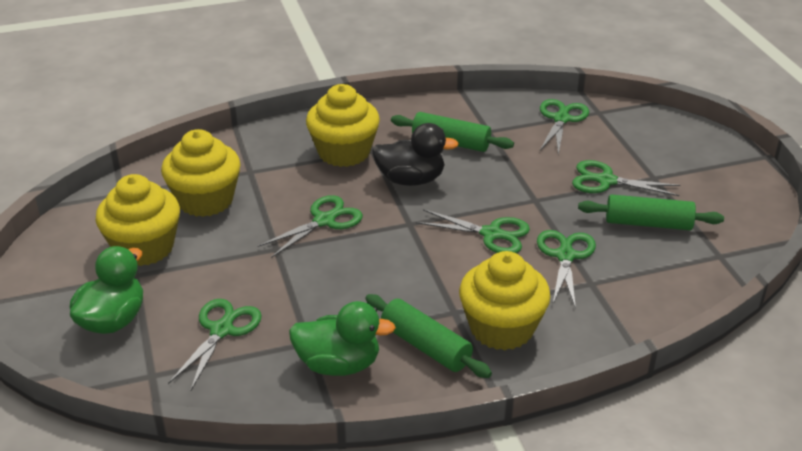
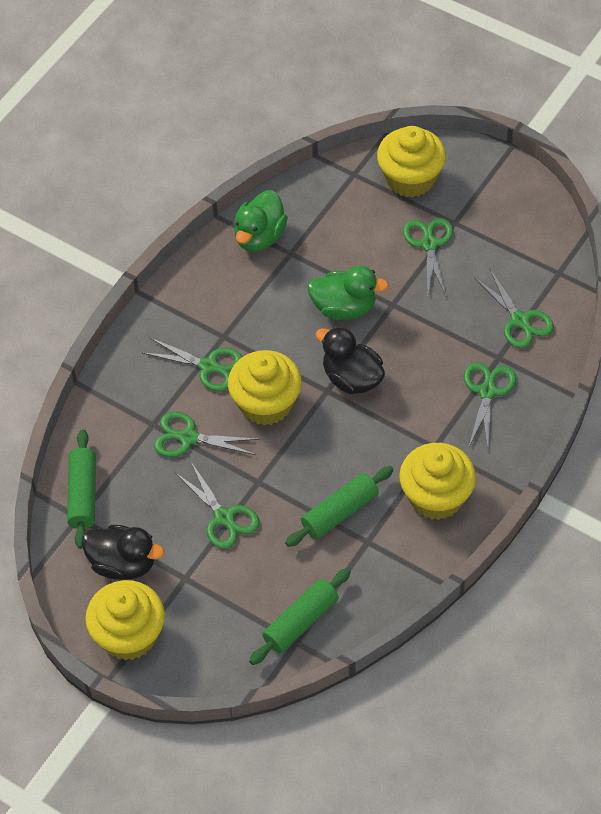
black duck: 1 -> 2

